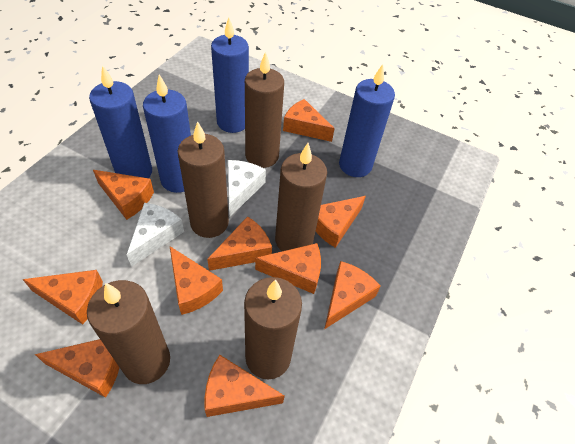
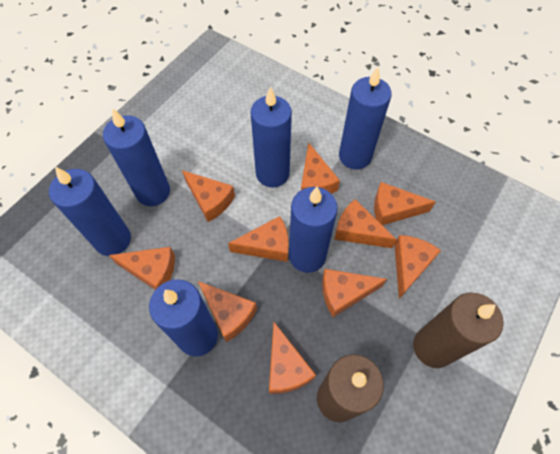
blue candle: 4 -> 6
brown candle: 5 -> 2
white cheese: 2 -> 0

